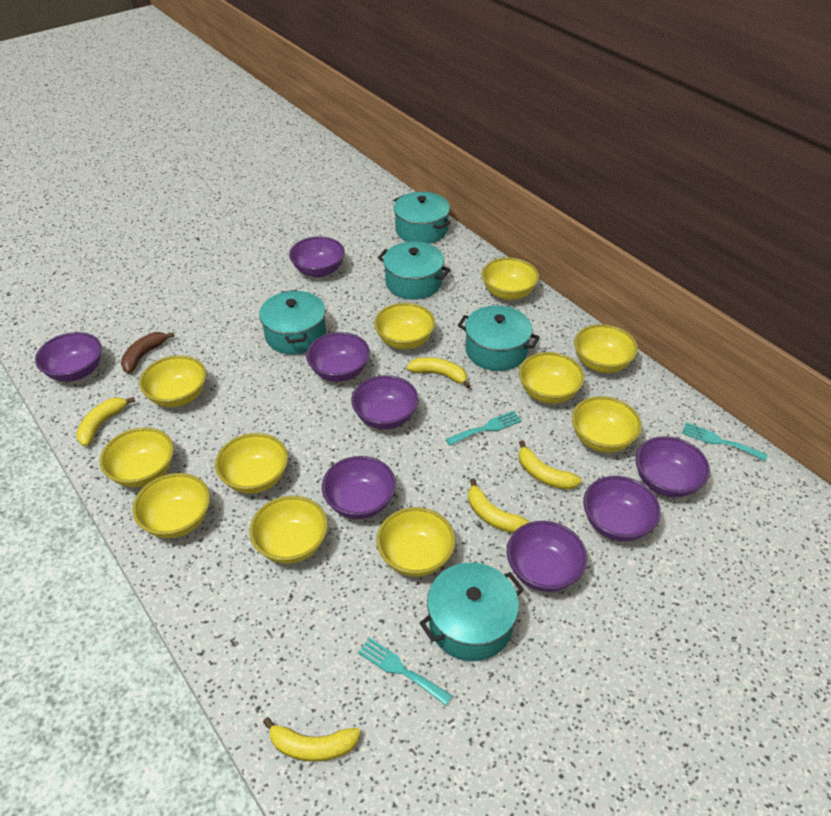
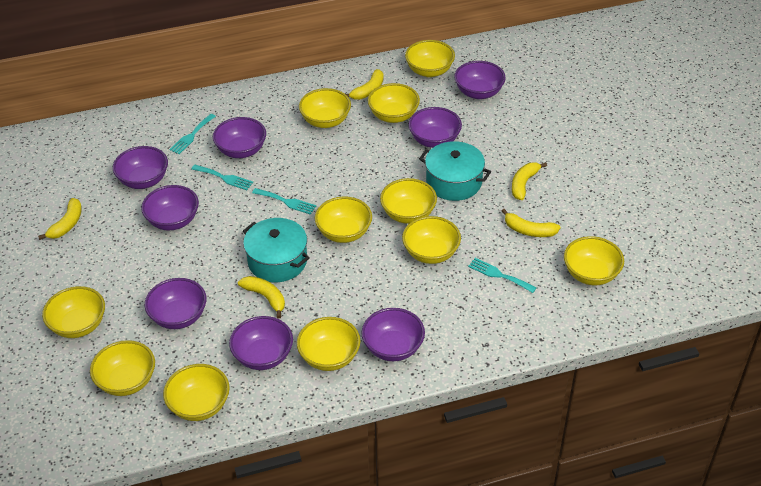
brown banana: 1 -> 0
turquoise fork: 3 -> 4
turquoise pot: 5 -> 2

